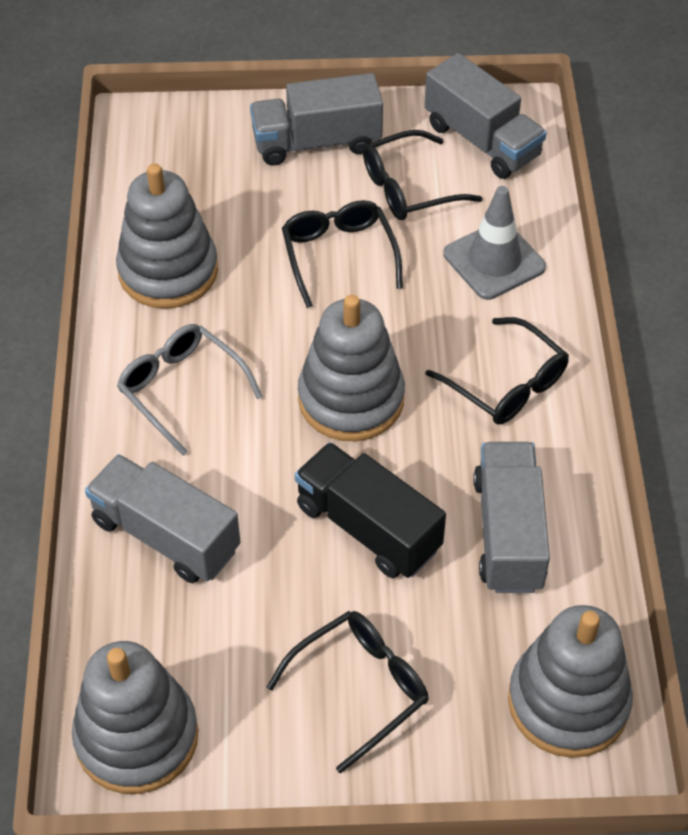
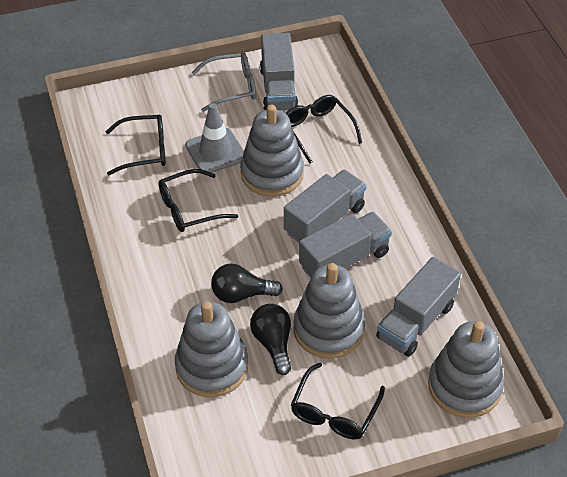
black light bulb: 0 -> 2
black truck: 1 -> 0

